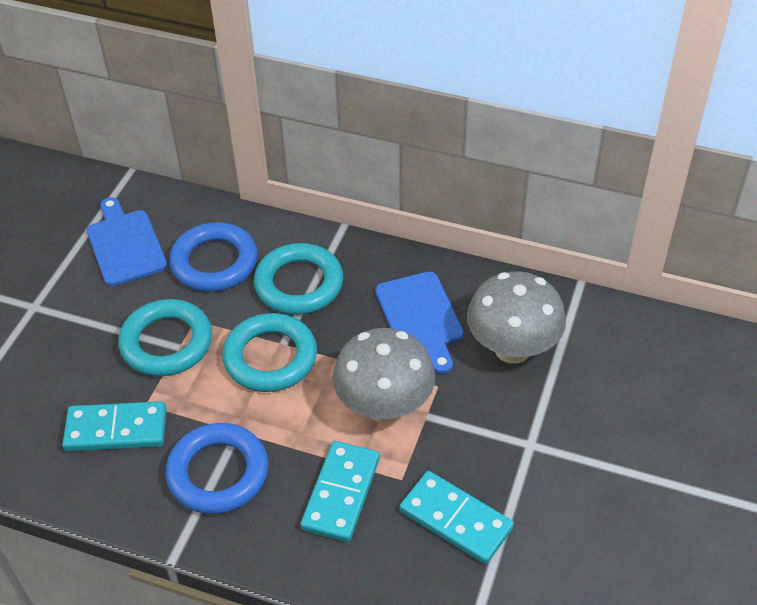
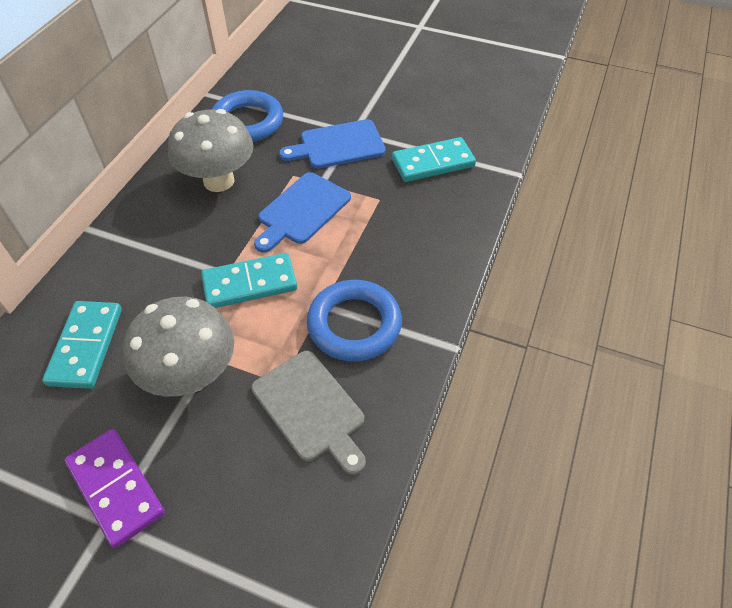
grey cutting board: 0 -> 1
purple domino: 0 -> 1
turquoise ring: 3 -> 0

